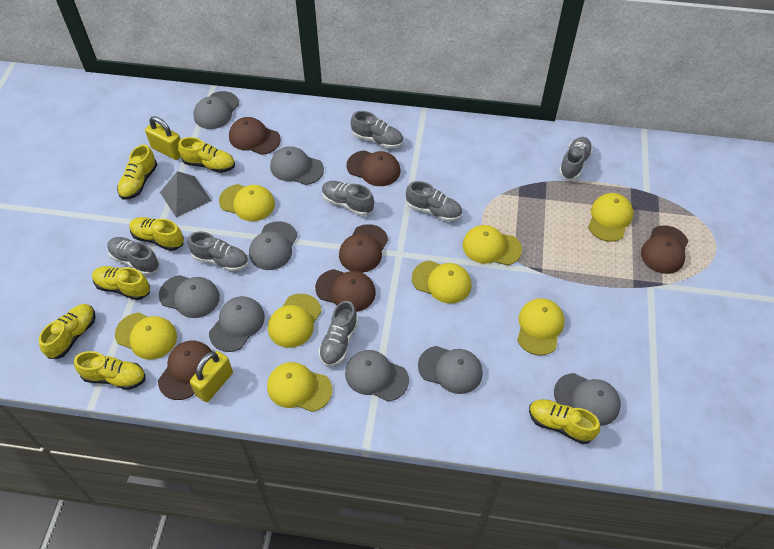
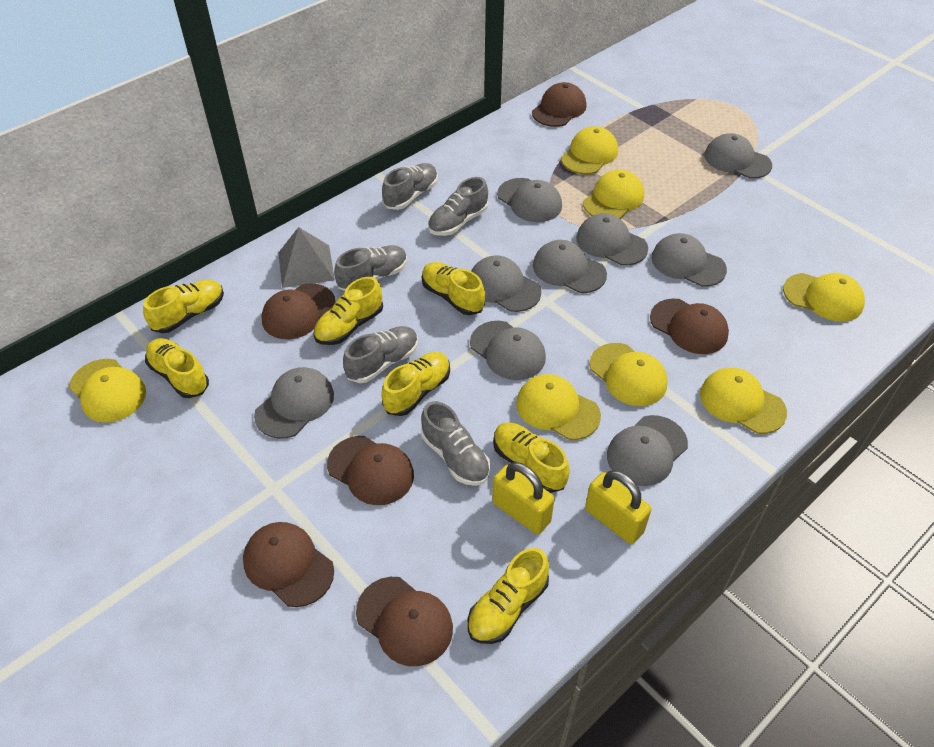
grey cap: 8 -> 9
grey shoe: 7 -> 5
yellow cap: 8 -> 7

